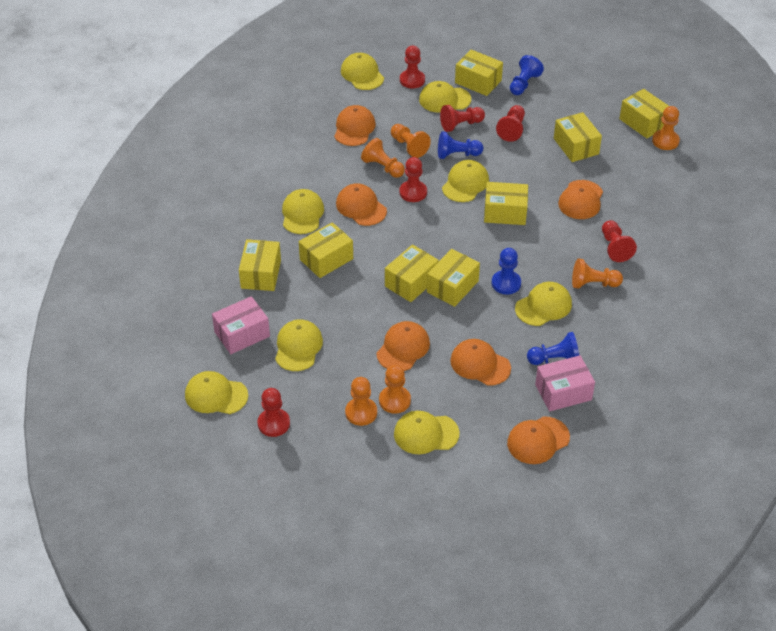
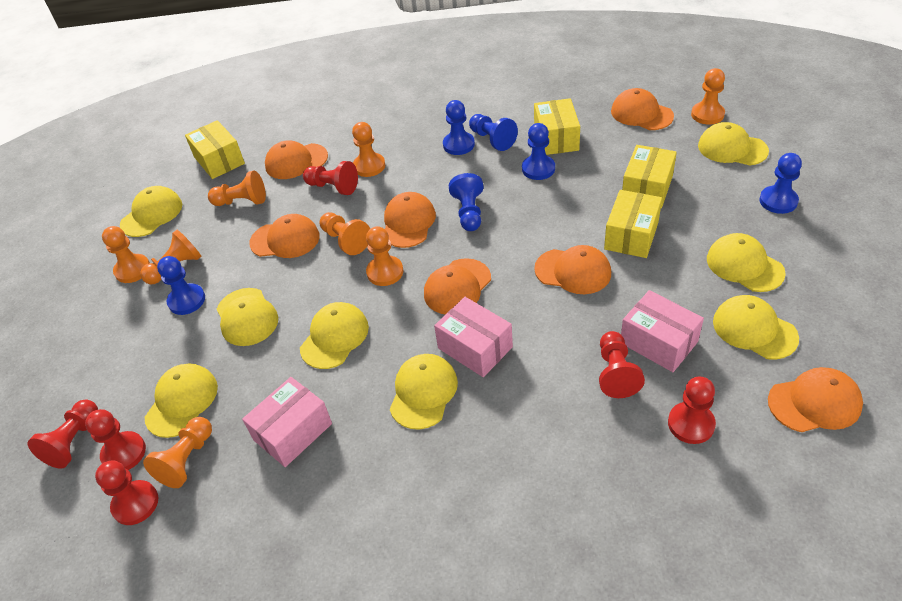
blue pawn: 4 -> 6
orange cap: 6 -> 7
orange pawn: 6 -> 8
pink box: 2 -> 3
yellow box: 8 -> 4

